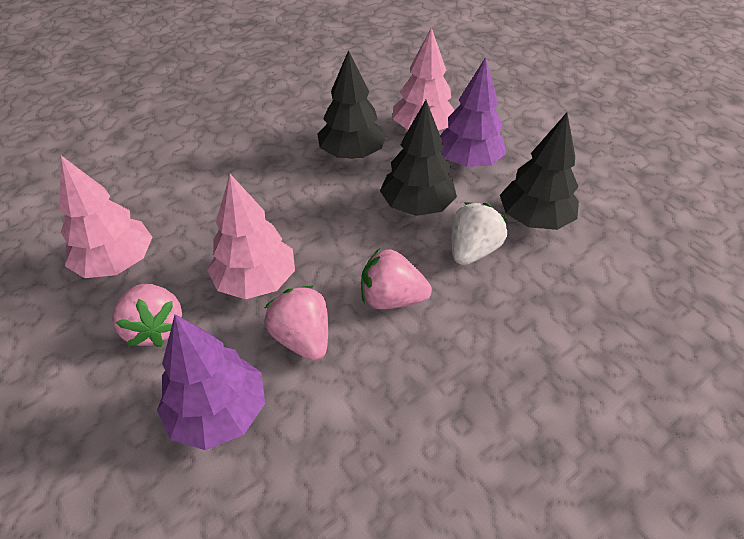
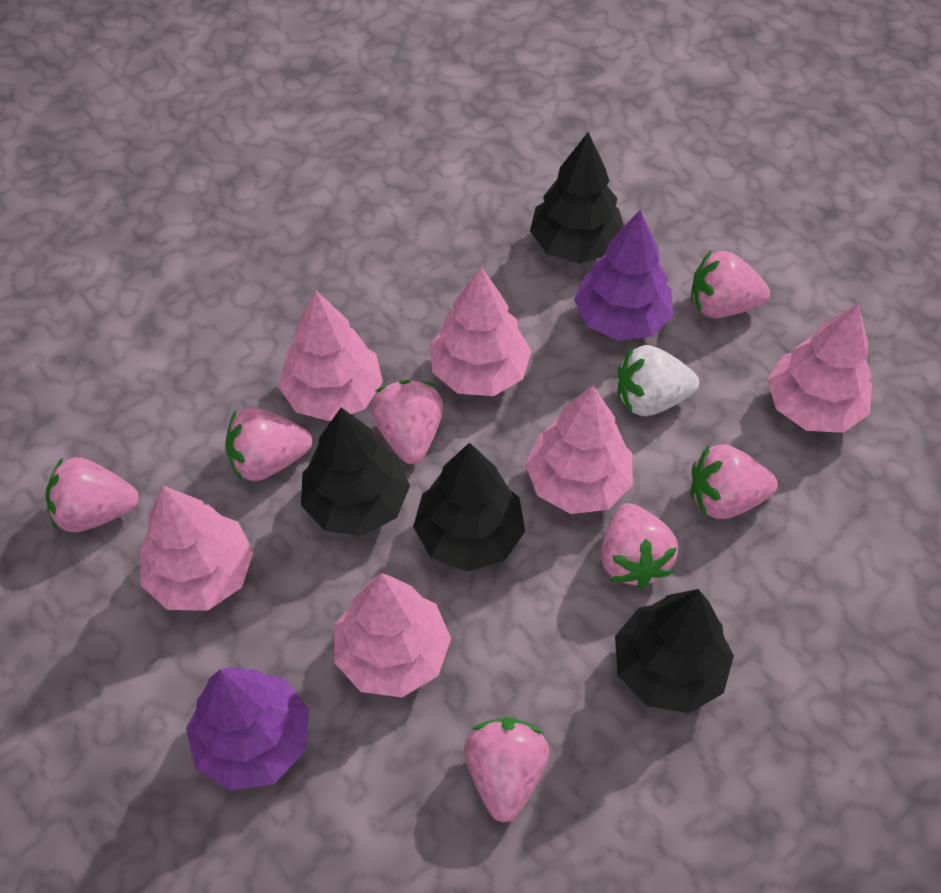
black tree: 3 -> 4
pink strawberry: 3 -> 7
pink tree: 3 -> 6

